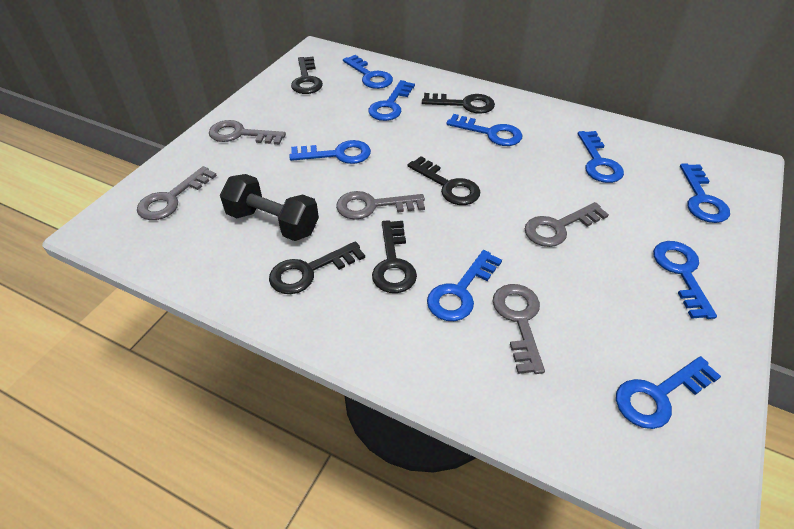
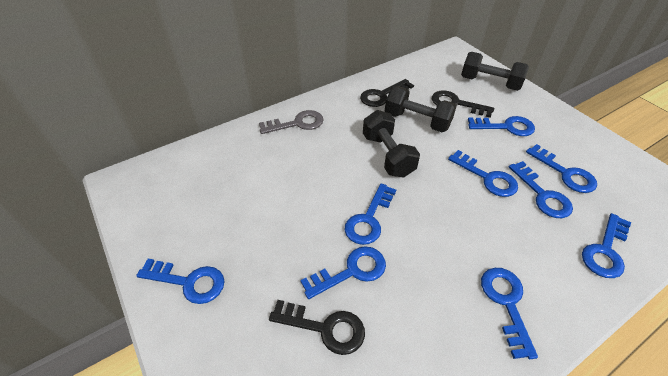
black dumbbell: 1 -> 3
black key: 5 -> 3
grey key: 5 -> 1

